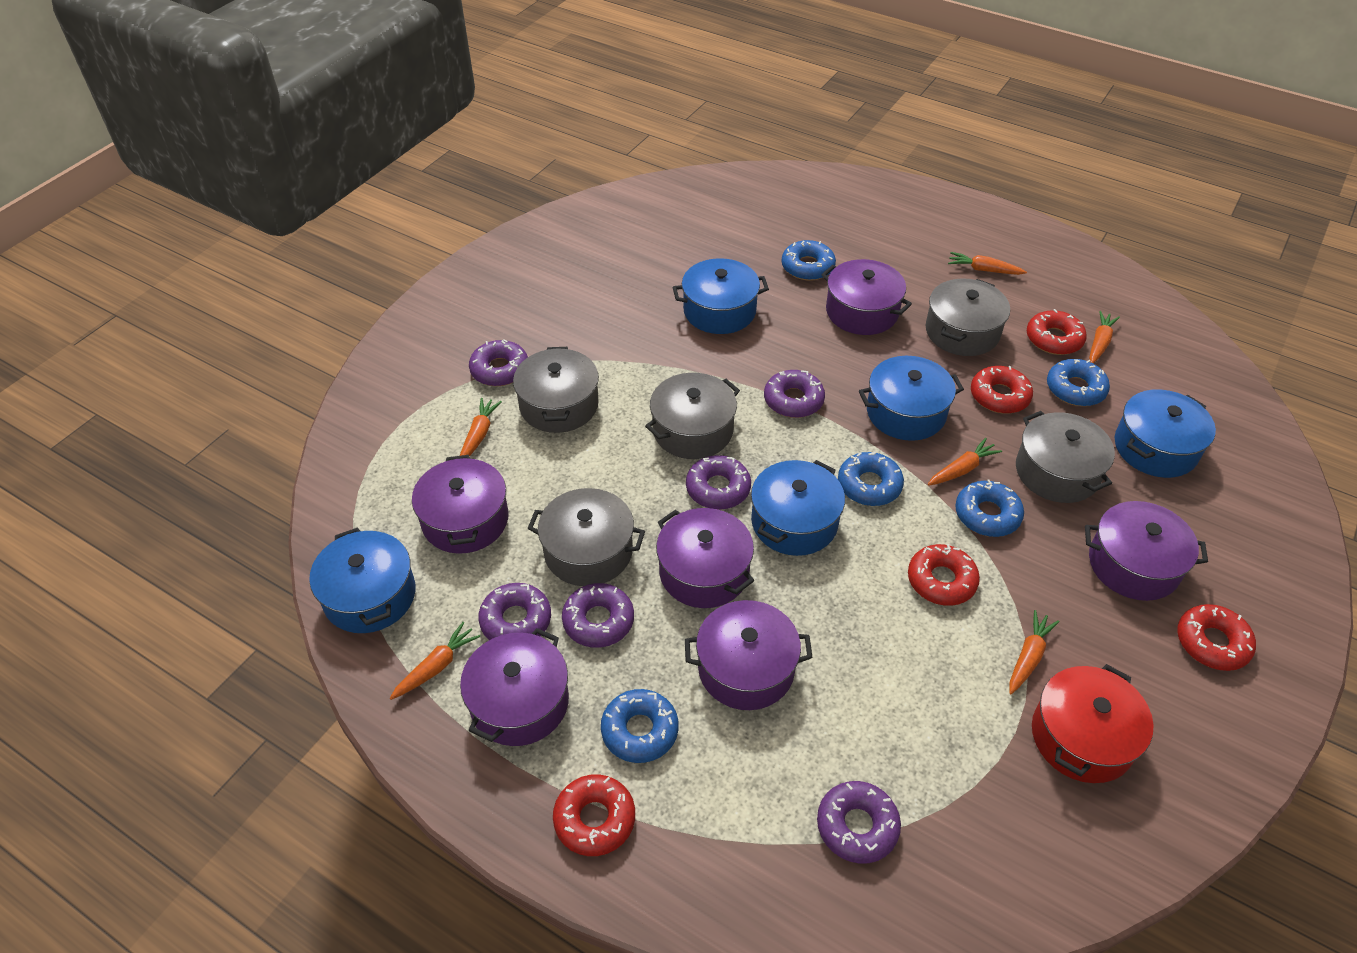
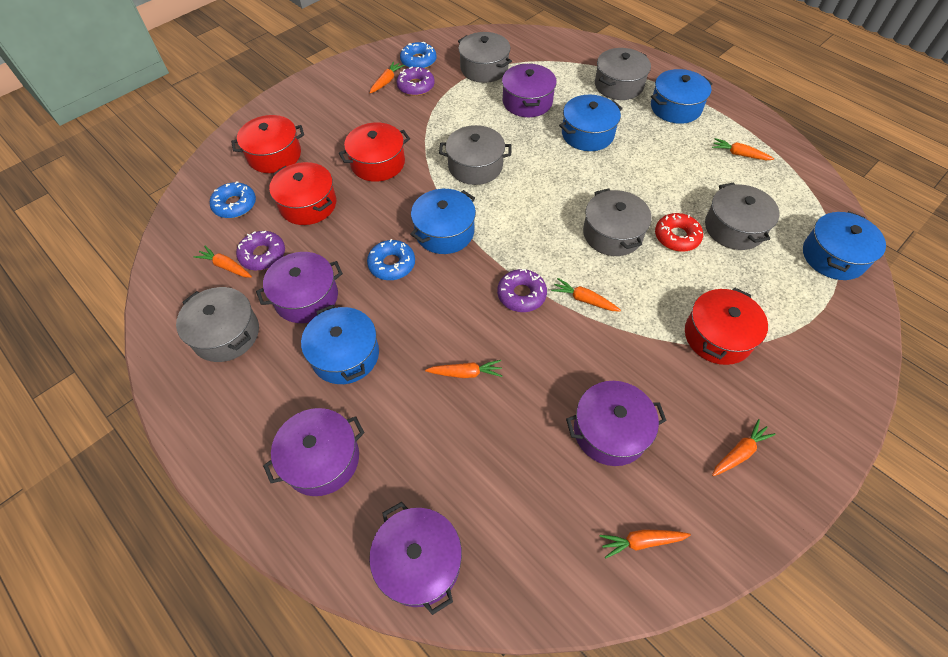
blue donut: 5 -> 3
grey pot: 5 -> 6
orange carrot: 6 -> 7
purple donut: 6 -> 3
purple pot: 6 -> 5
red donut: 5 -> 1
red pot: 1 -> 4

